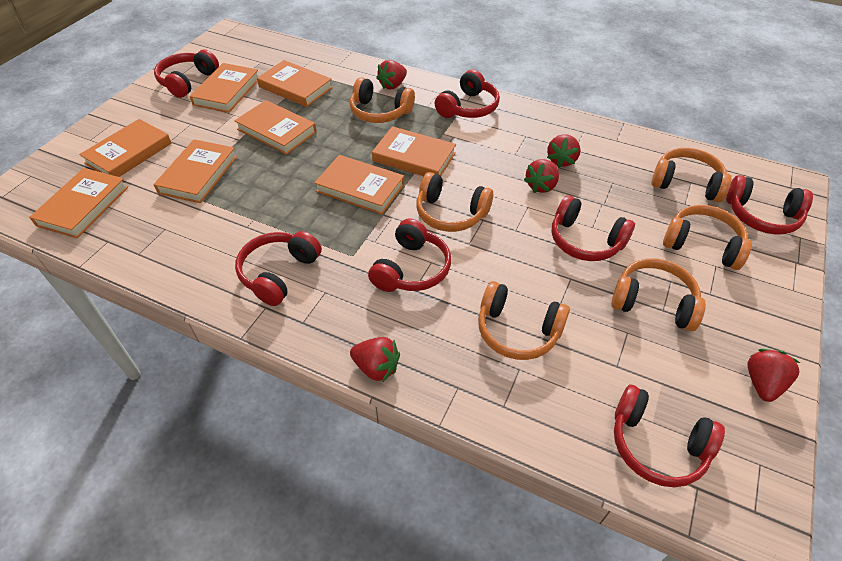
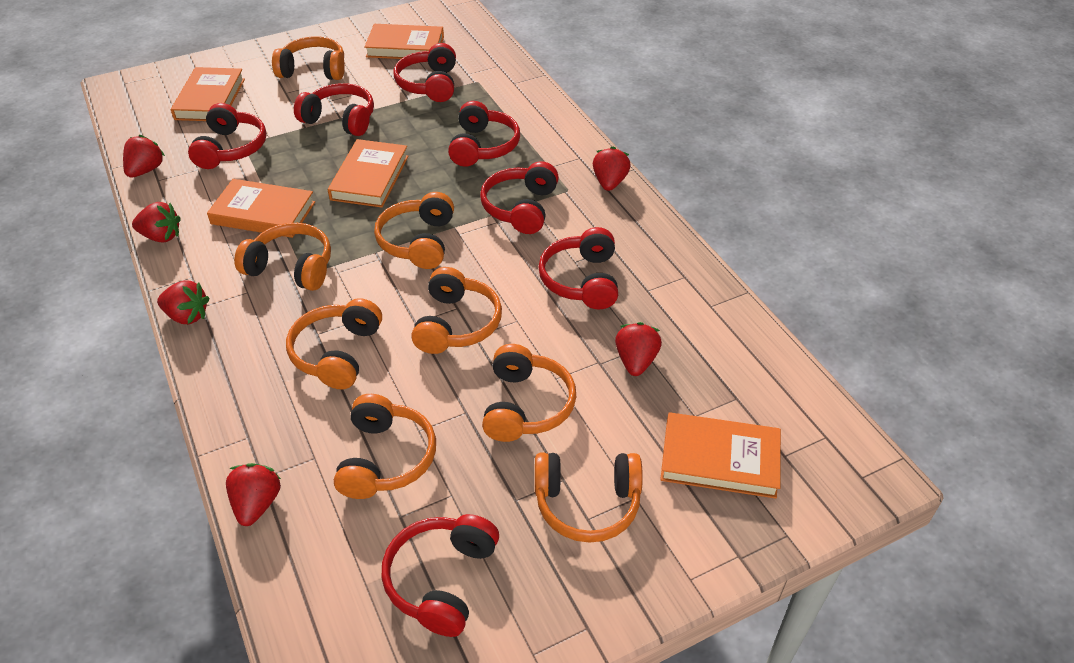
orange book: 8 -> 5
orange headphones: 6 -> 8
red strawberry: 5 -> 6

